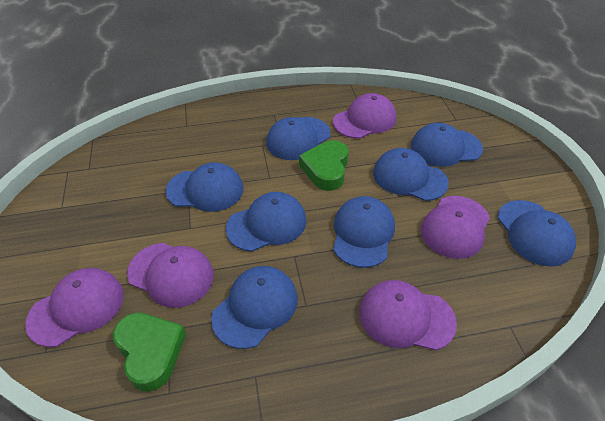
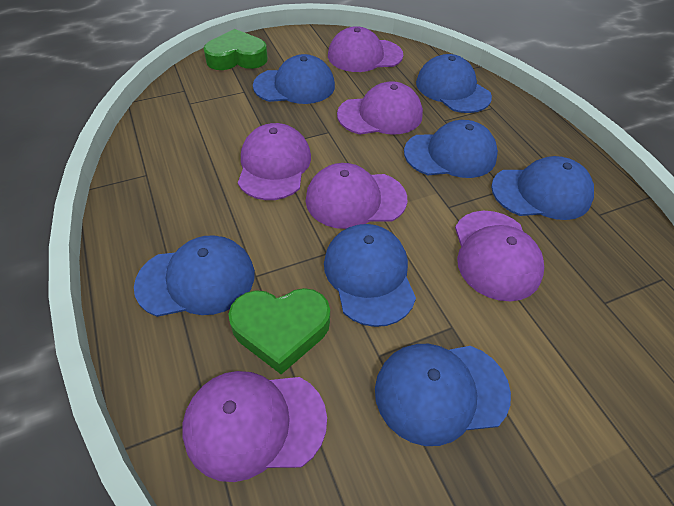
blue cap: 8 -> 7
purple cap: 5 -> 6

